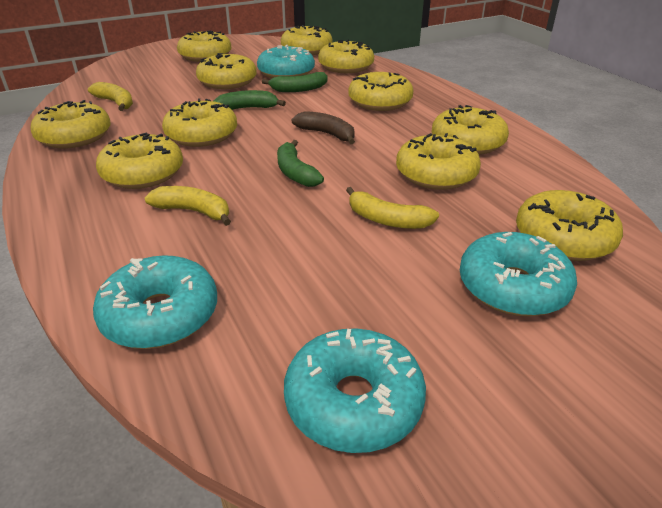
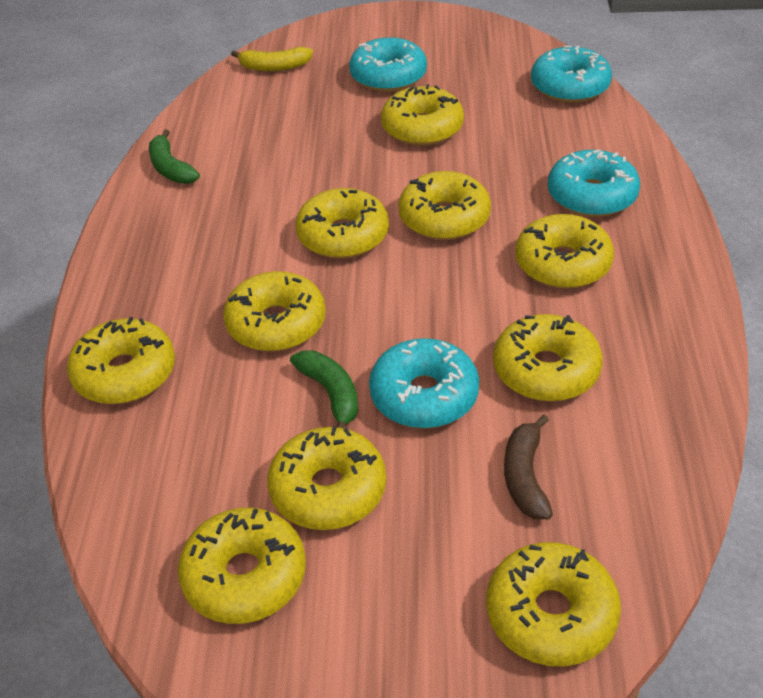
green banana: 3 -> 2
yellow banana: 3 -> 1
yellow donut: 11 -> 10

